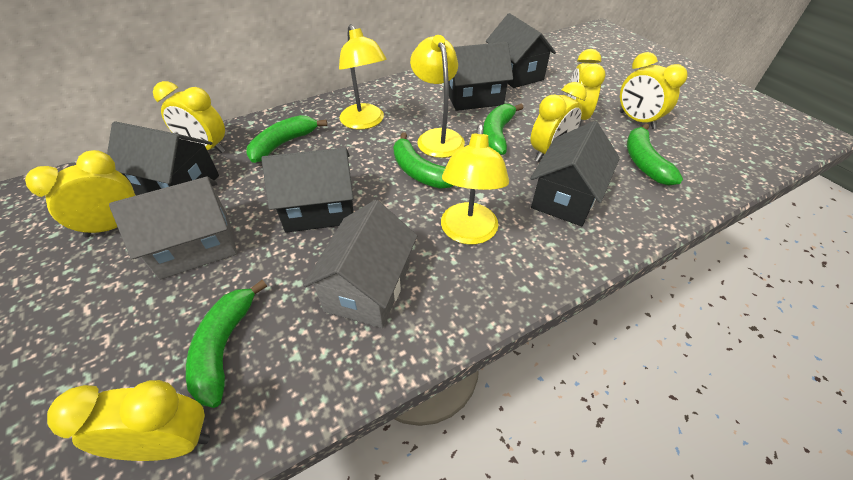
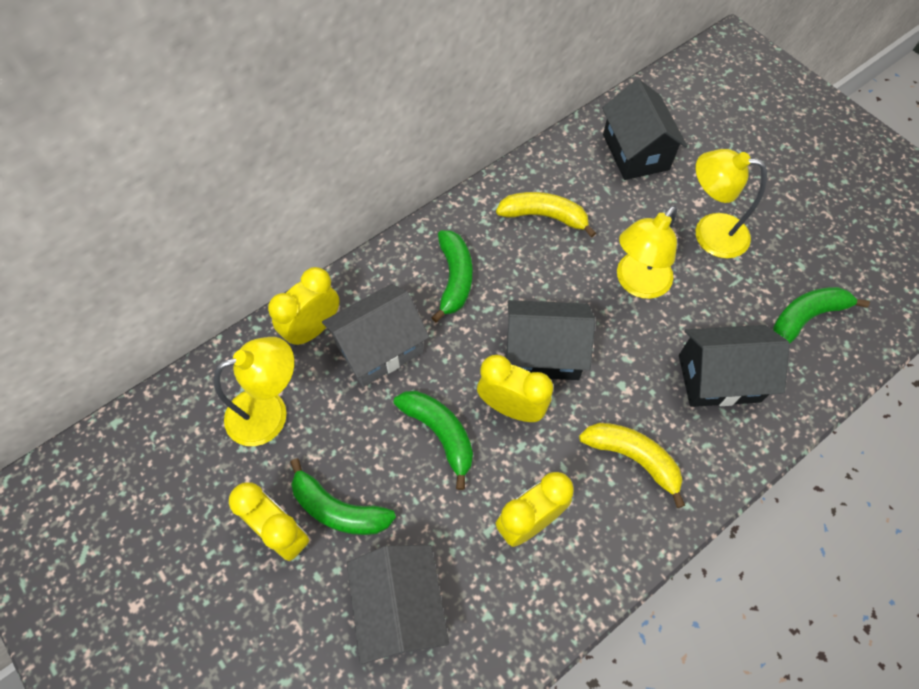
black house: 5 -> 3
green banana: 5 -> 4
yellow banana: 0 -> 2
yellow clock: 6 -> 4

